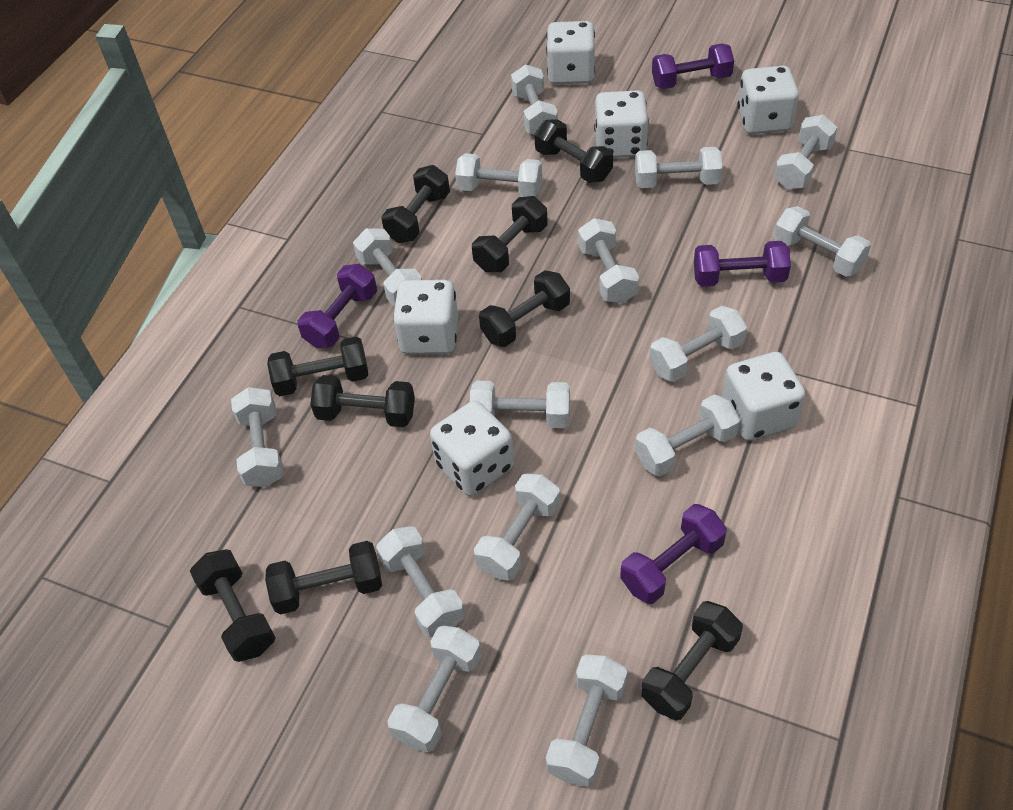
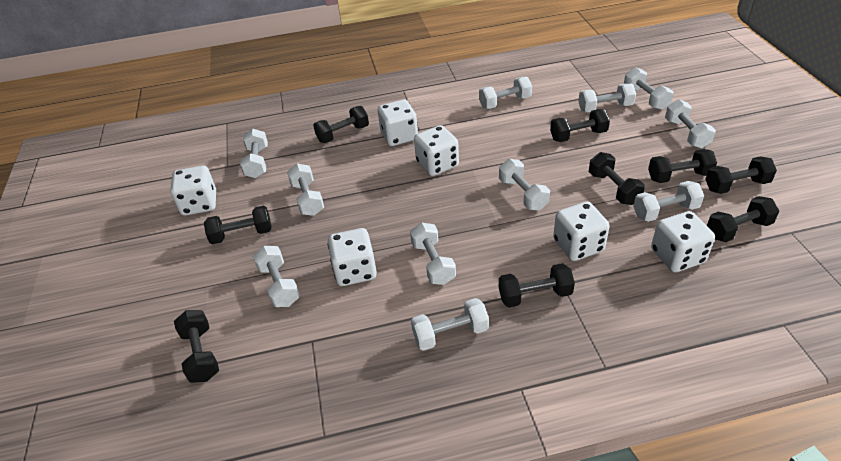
purple dumbbell: 4 -> 0
white dumbbell: 15 -> 11

